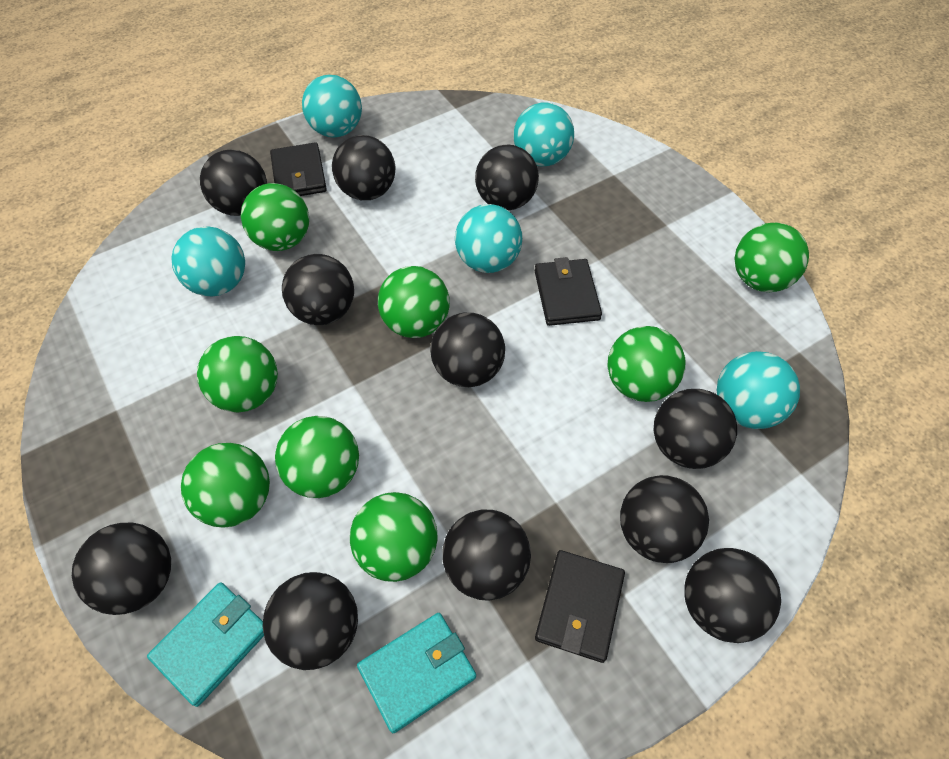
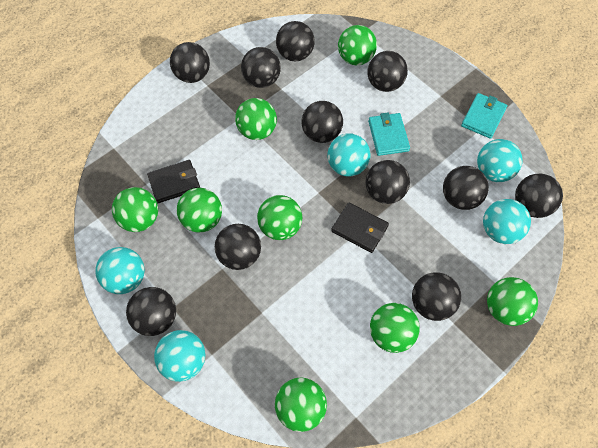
black wallet: 3 -> 2

